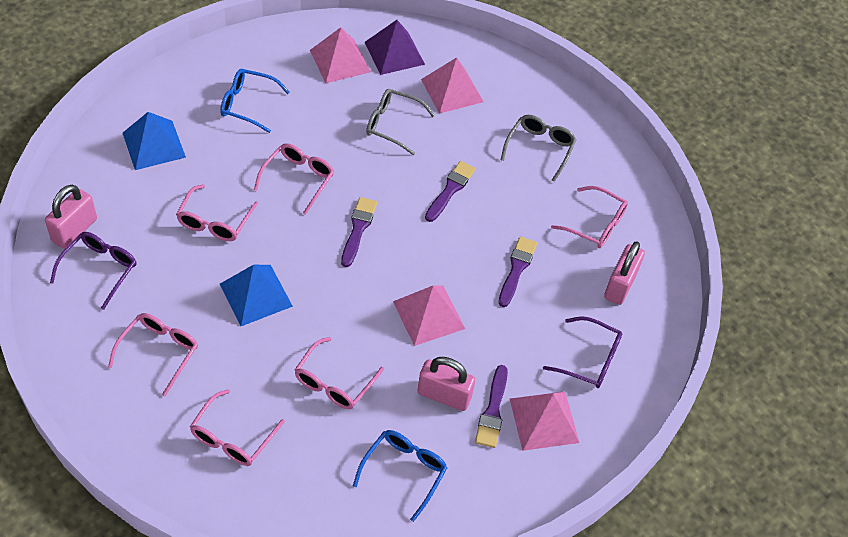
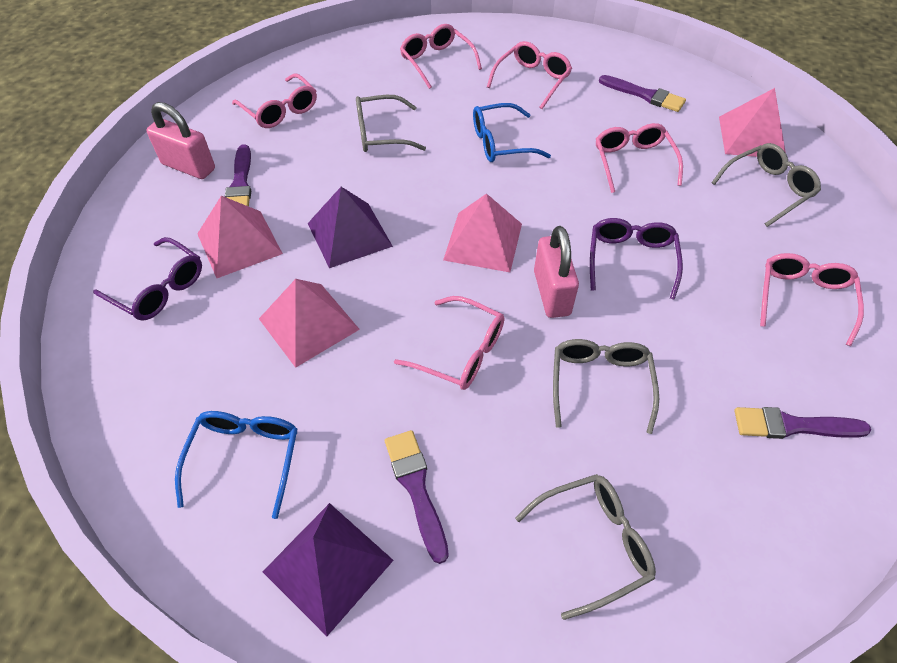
blue pyramid: 2 -> 0
grey glasses: 2 -> 4
pink padlock: 3 -> 2
purple pyramid: 1 -> 2

